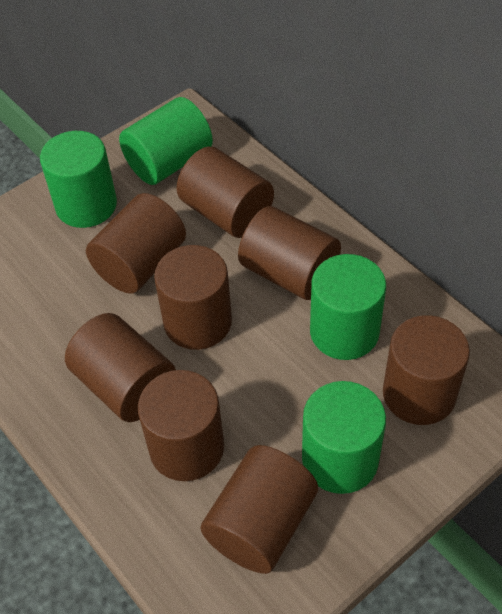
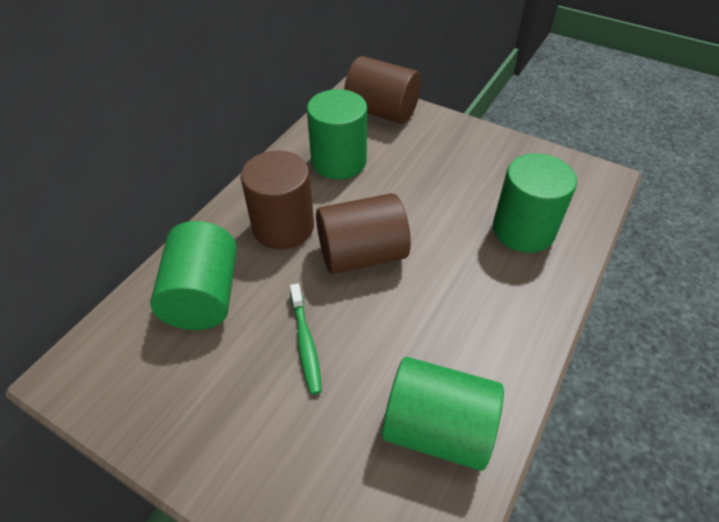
brown cylinder: 8 -> 3
green toothbrush: 0 -> 1

